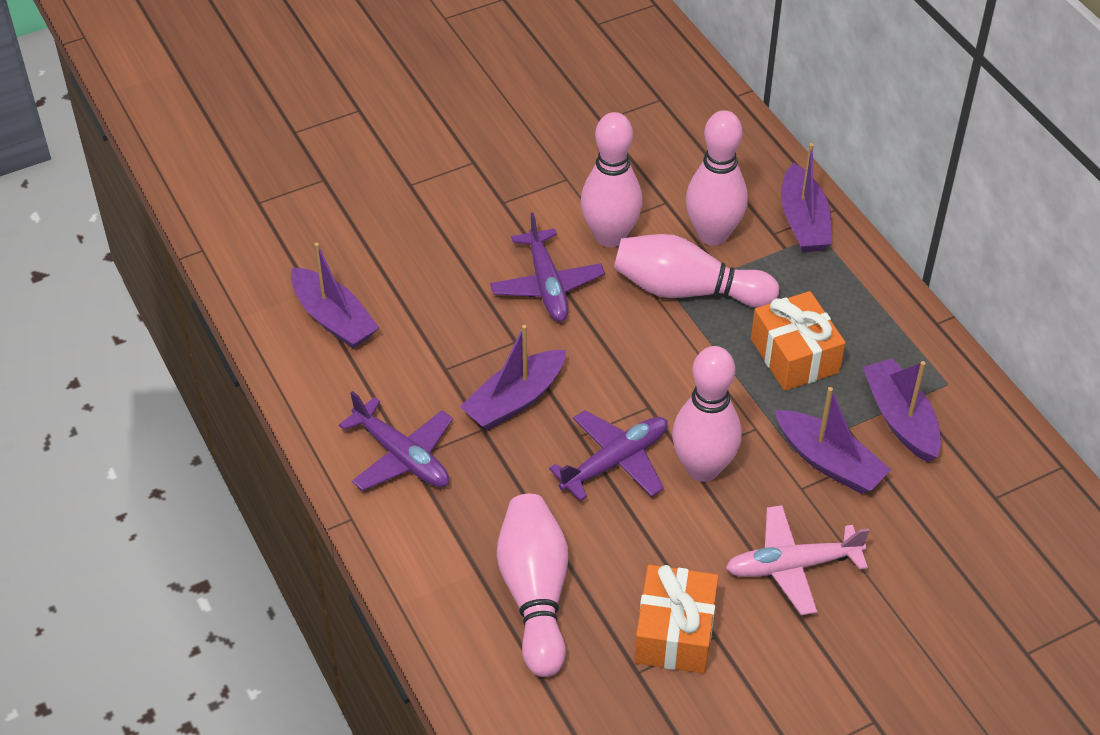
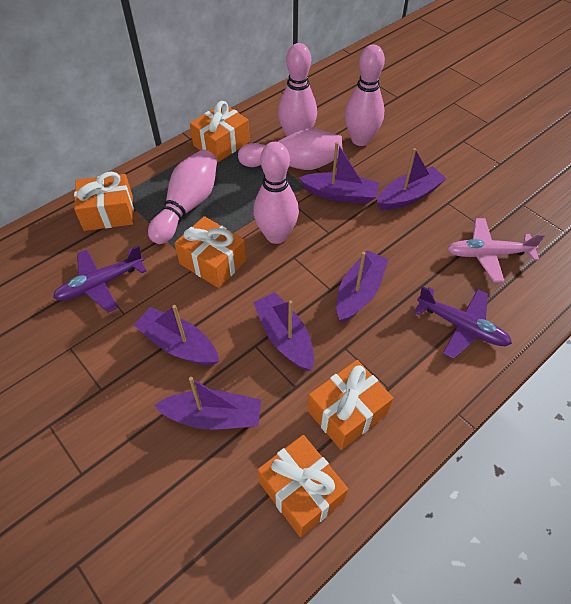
orange gift: 2 -> 5
purple boat: 5 -> 6
purple plane: 3 -> 2

